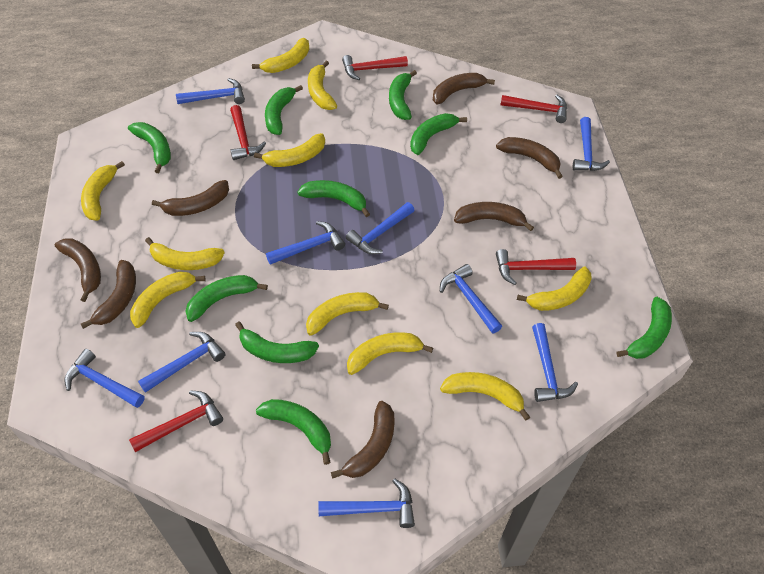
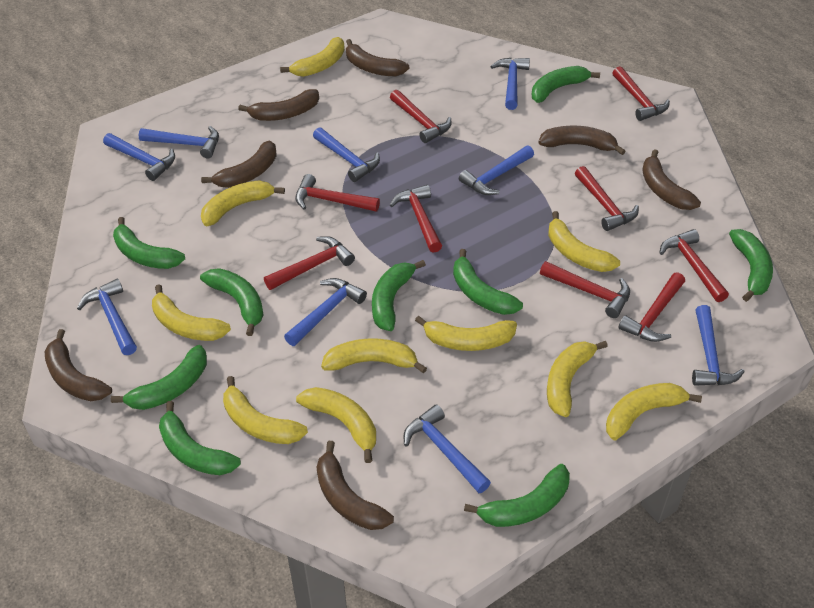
red hammer: 5 -> 9

